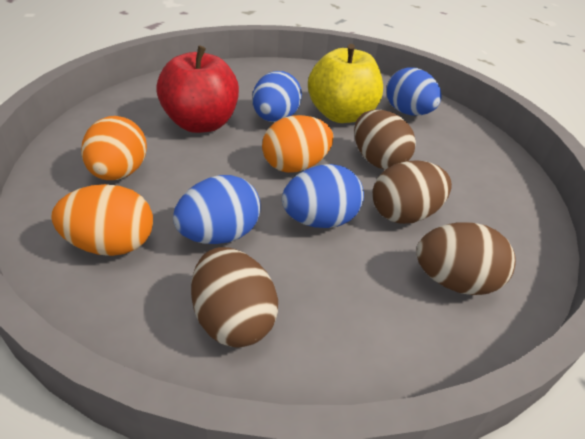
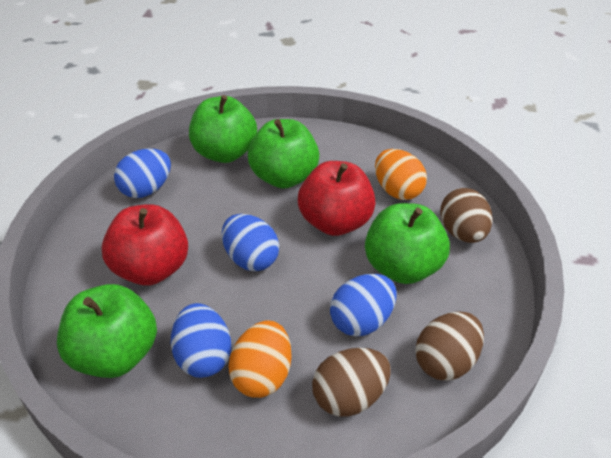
brown egg: 4 -> 3
green apple: 0 -> 4
orange egg: 3 -> 2
red apple: 1 -> 2
yellow apple: 1 -> 0

